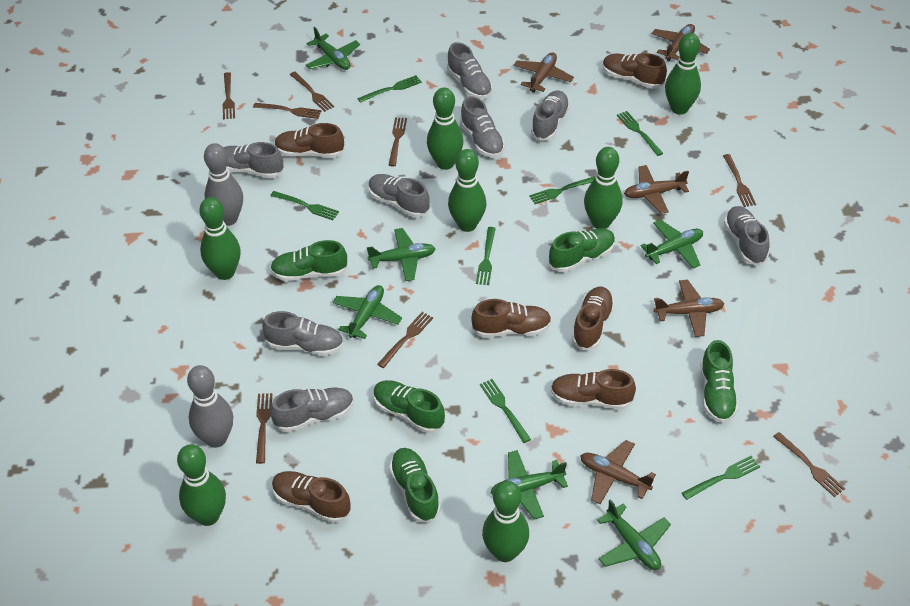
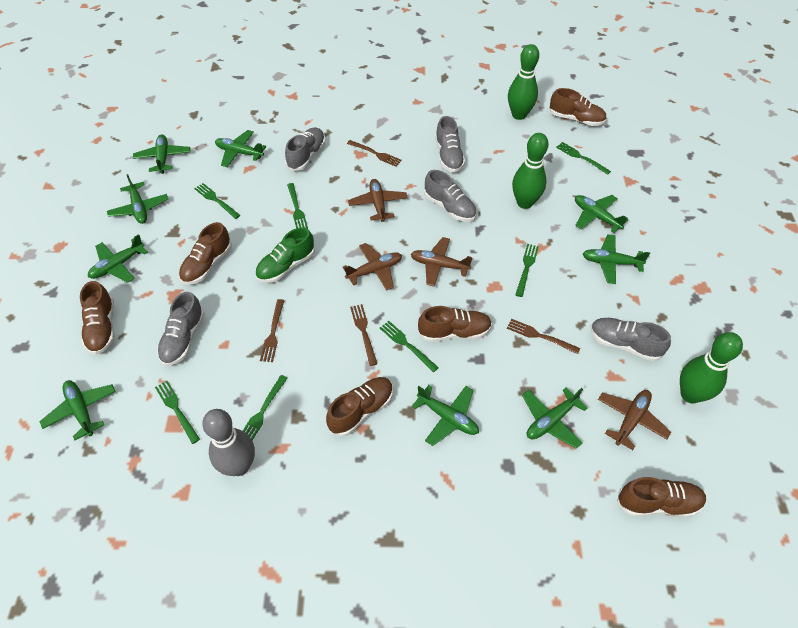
brown fork: 8 -> 4
brown plane: 5 -> 4
green bowling pin: 7 -> 3
green plane: 6 -> 9
green shoe: 5 -> 1
grey bowling pin: 2 -> 1
grey shoe: 8 -> 5

